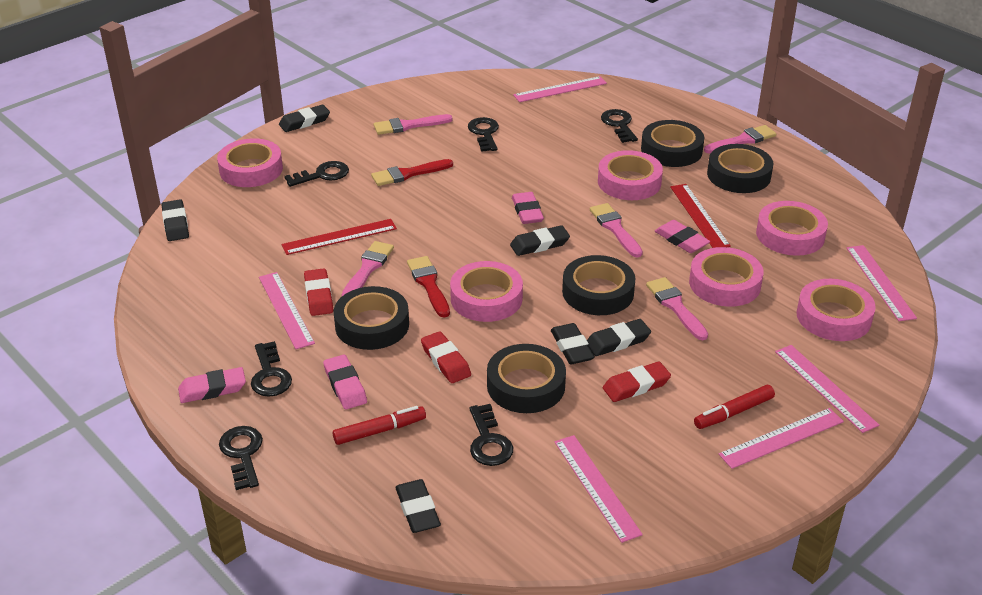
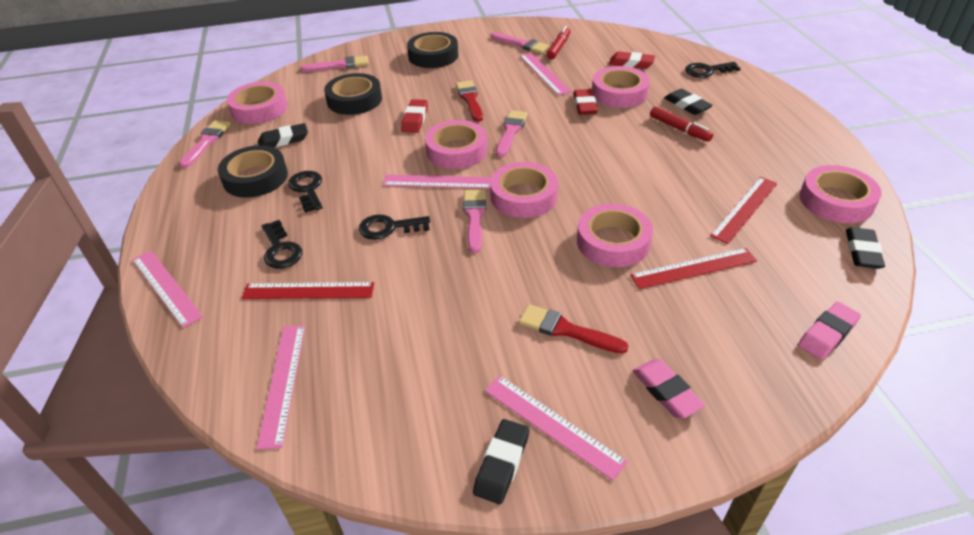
black eraser: 6 -> 4
black key: 6 -> 4
black tape: 5 -> 3
pink eraser: 4 -> 2
pink ruler: 6 -> 5
red ruler: 2 -> 3

